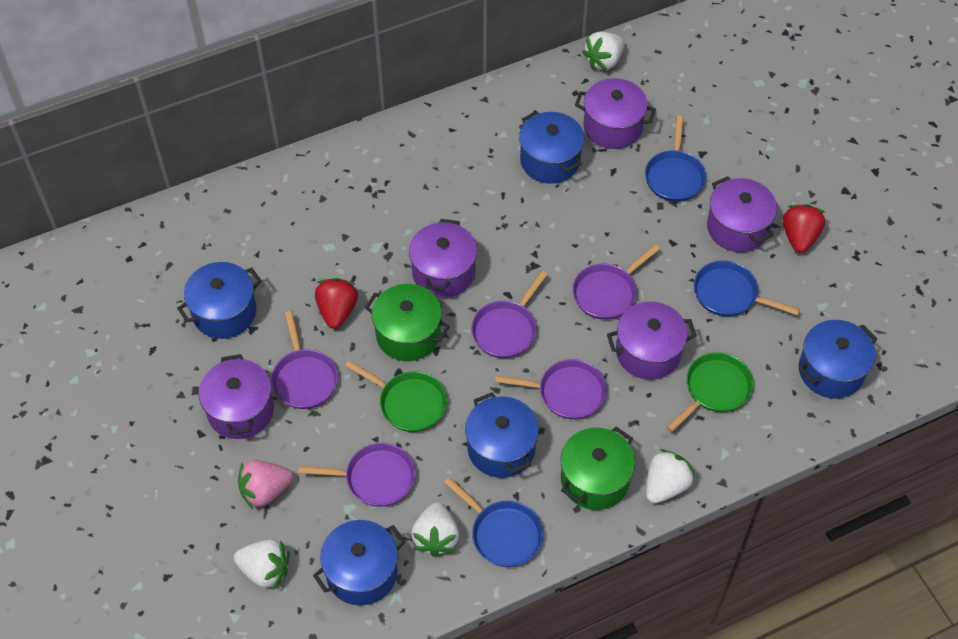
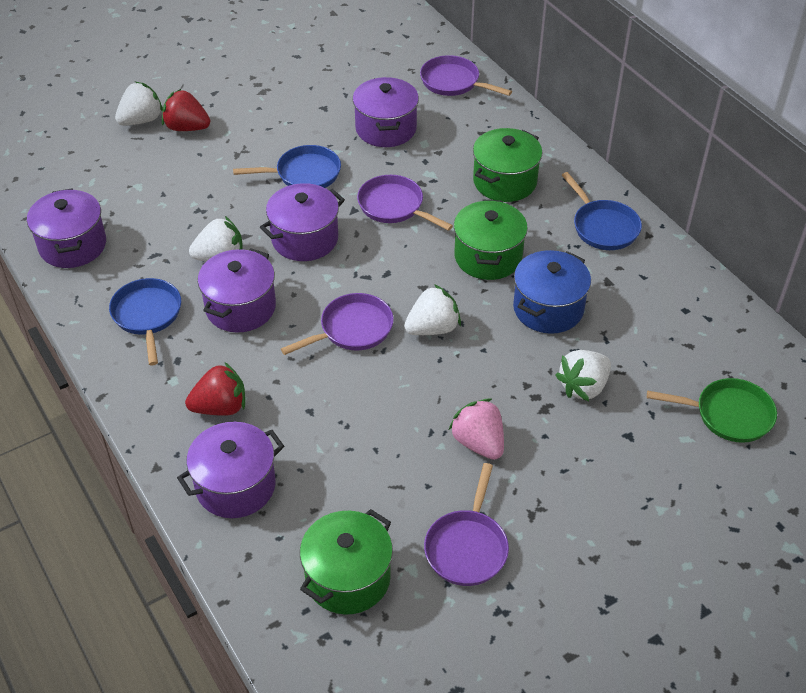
blue pot: 5 -> 1
green pan: 2 -> 1
green pot: 2 -> 3
purple pan: 5 -> 4

